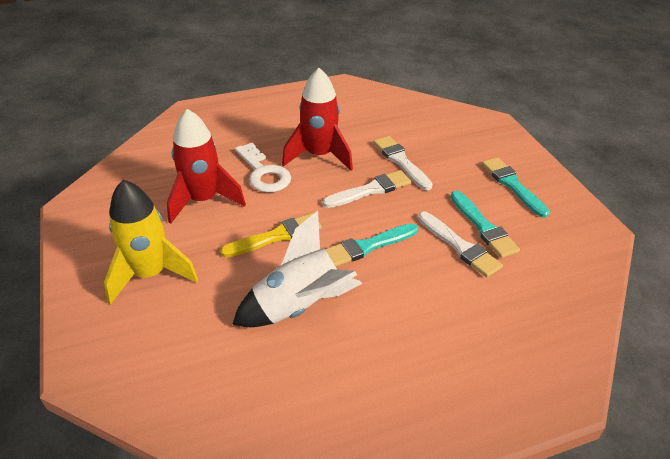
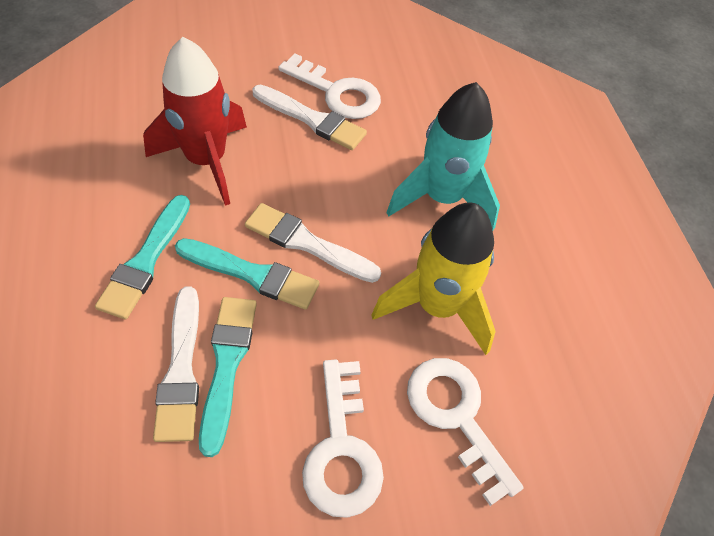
red rocket: 2 -> 1
turquoise rocket: 0 -> 1
white key: 1 -> 3
white rocket: 1 -> 0
yellow brush: 1 -> 0

